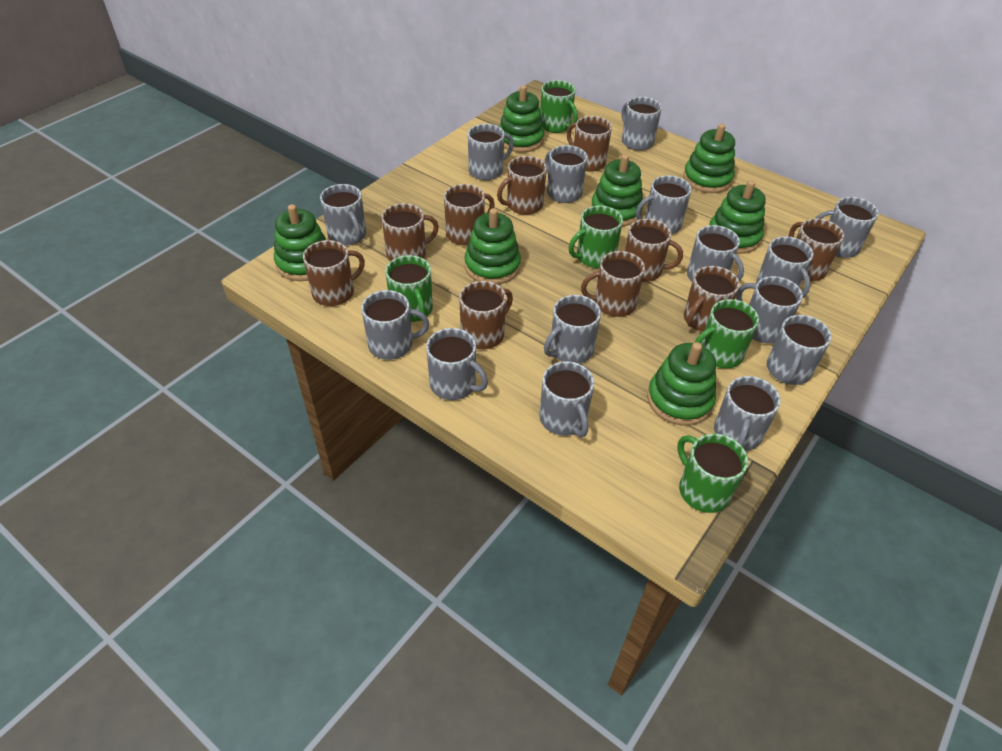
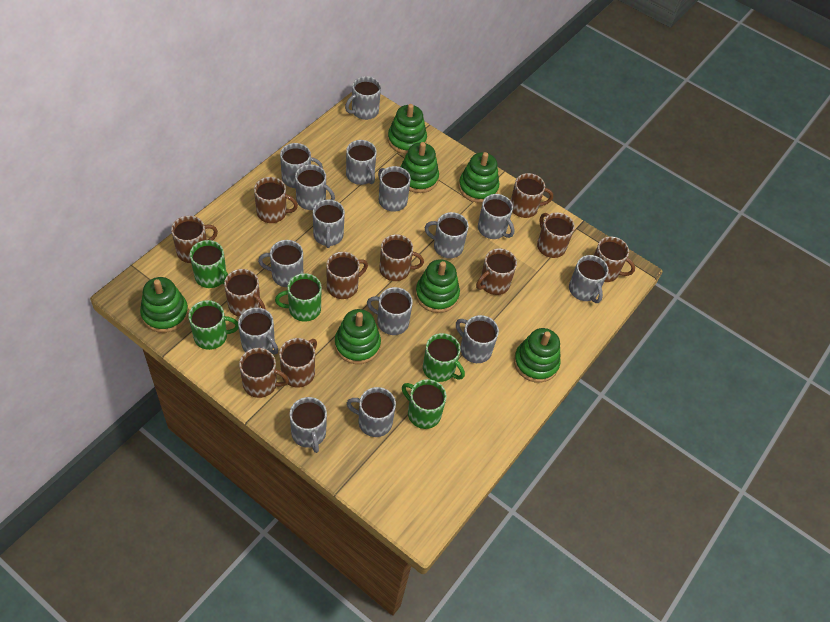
brown mug: 10 -> 11

